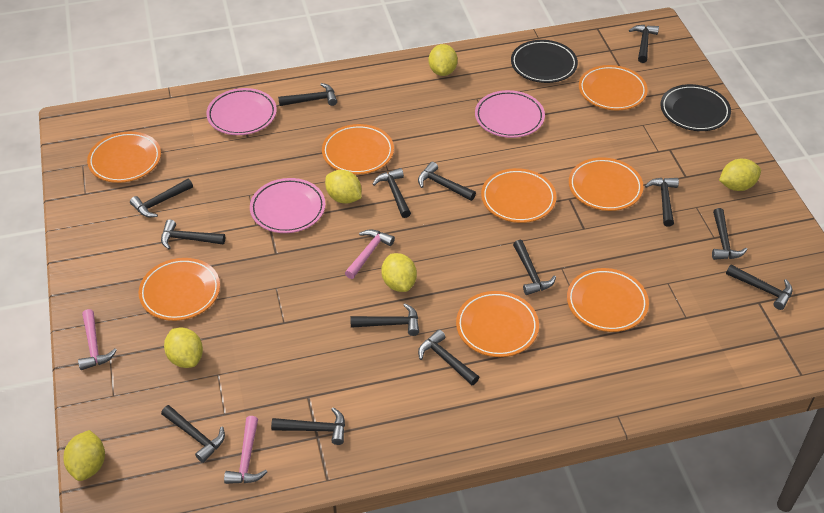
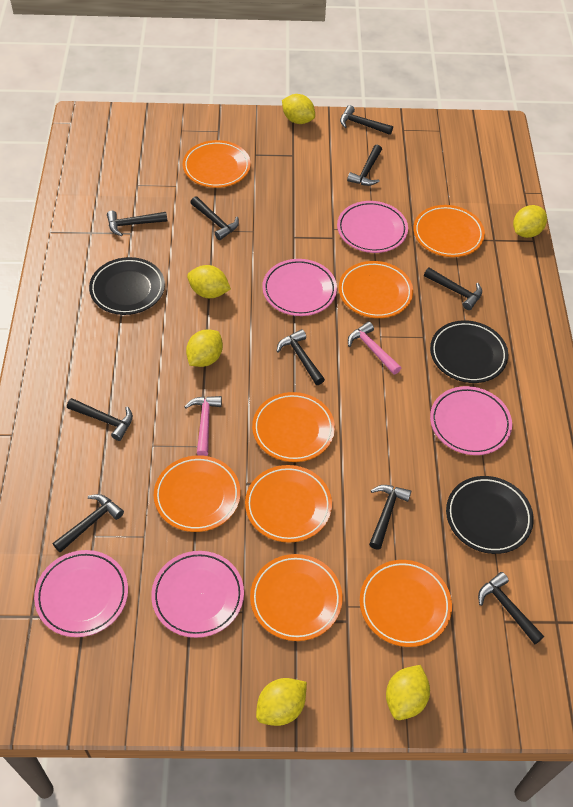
black hammer: 14 -> 10
black plate: 2 -> 3
pink hammer: 3 -> 2
pink plate: 3 -> 5

